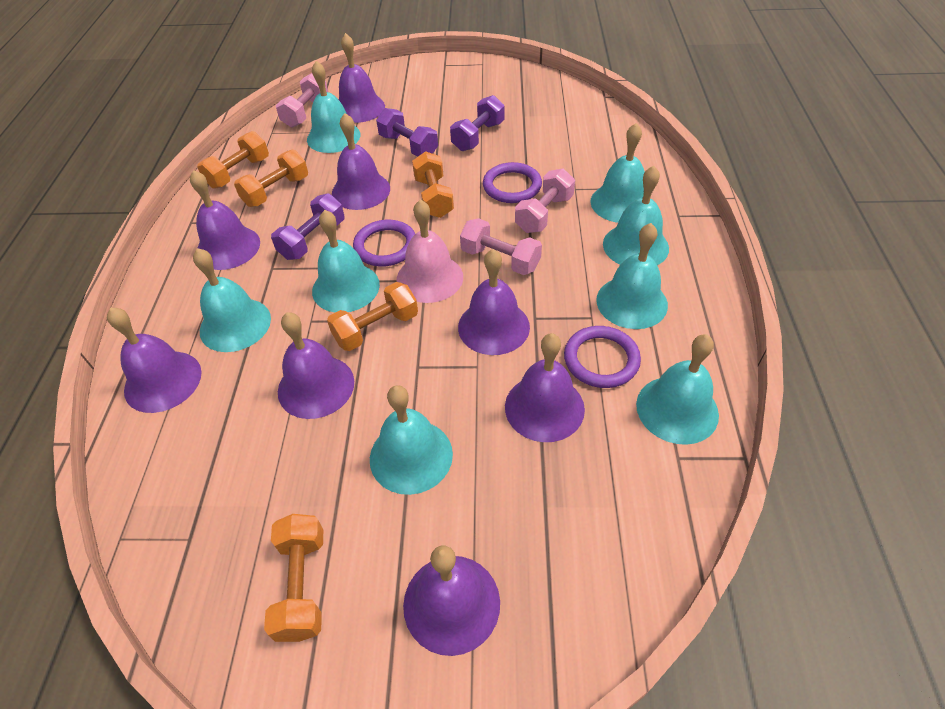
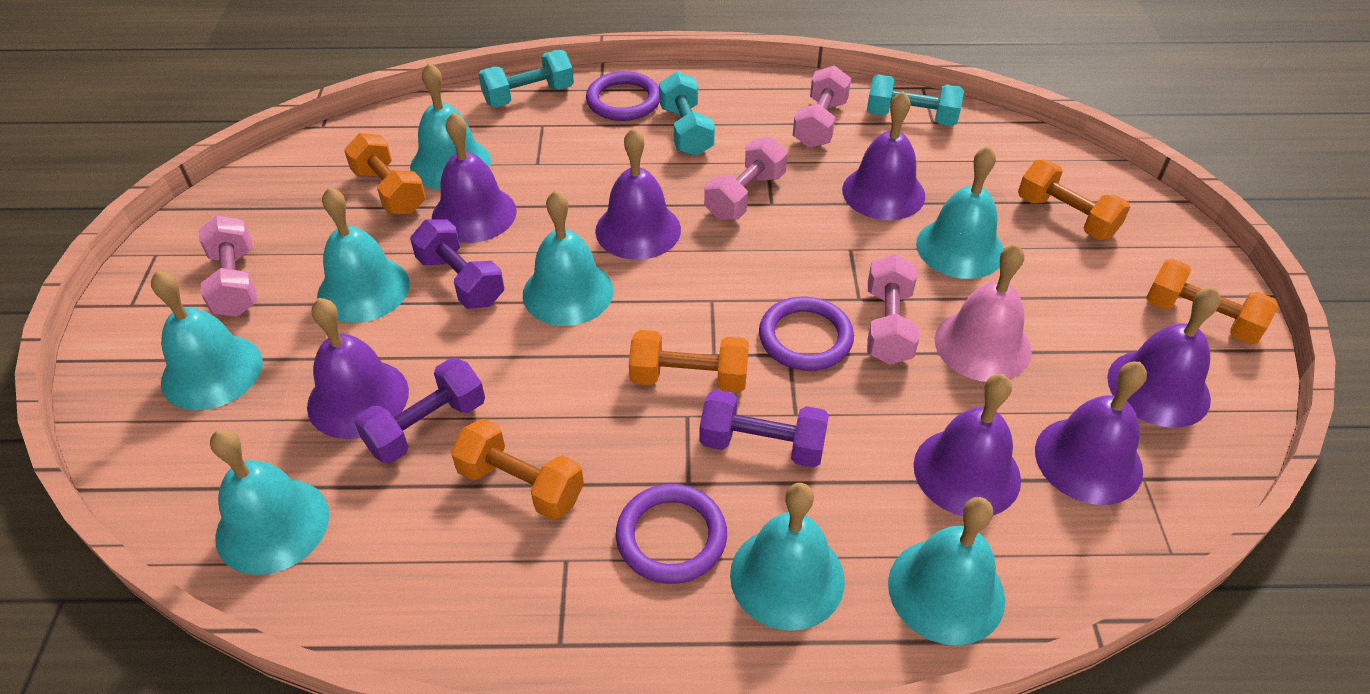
pink dumbbell: 3 -> 4
purple bell: 8 -> 7
turquoise dumbbell: 0 -> 3

